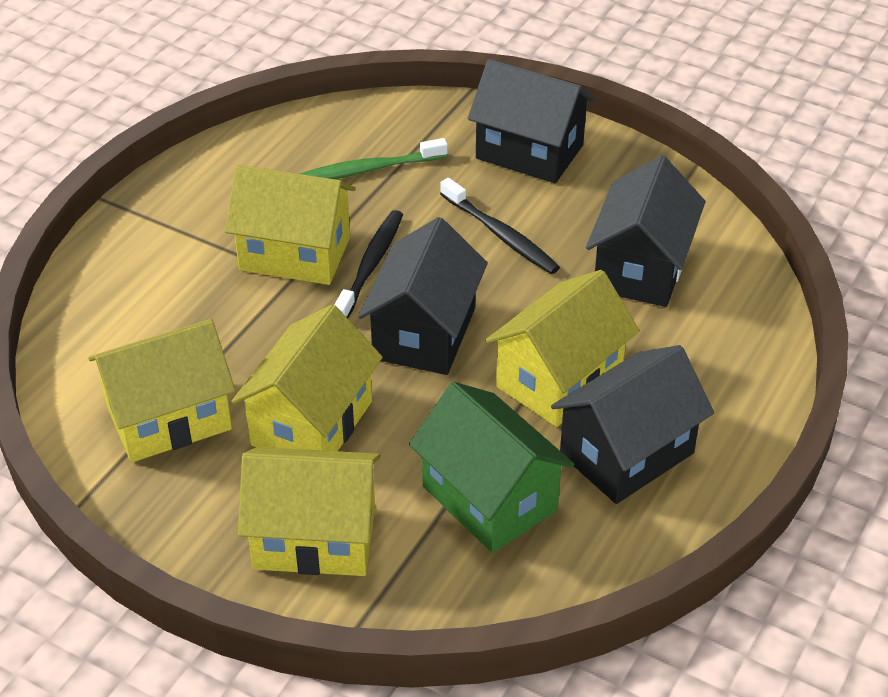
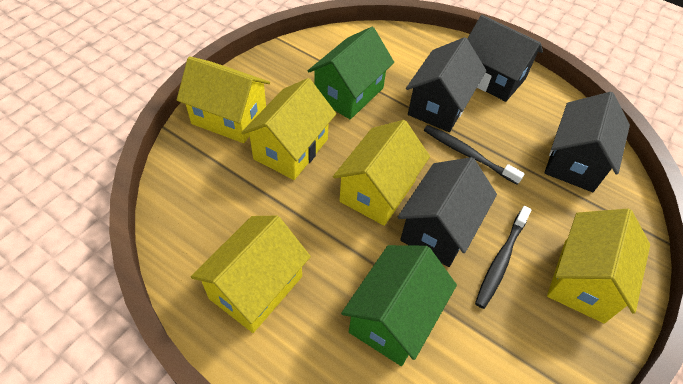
green house: 1 -> 2
green toothbrush: 1 -> 0

